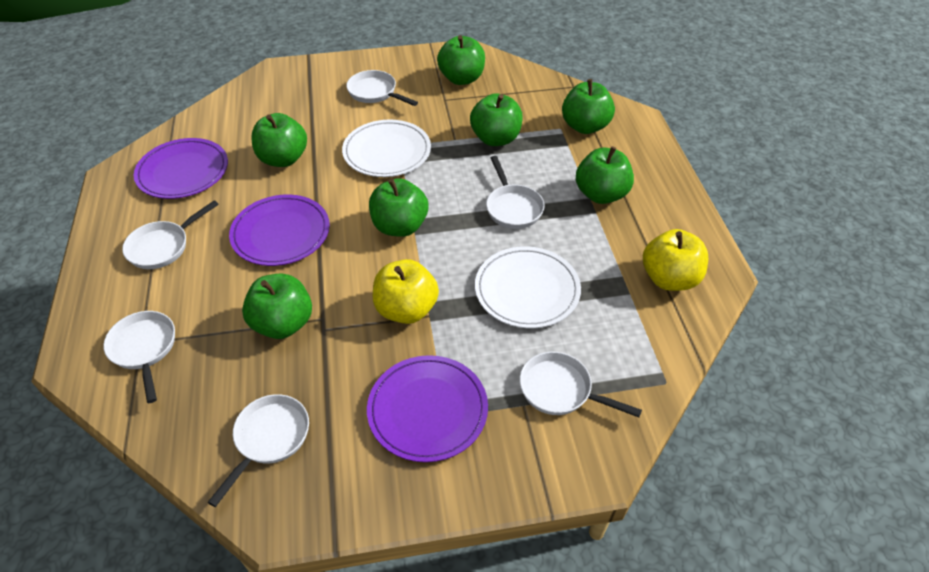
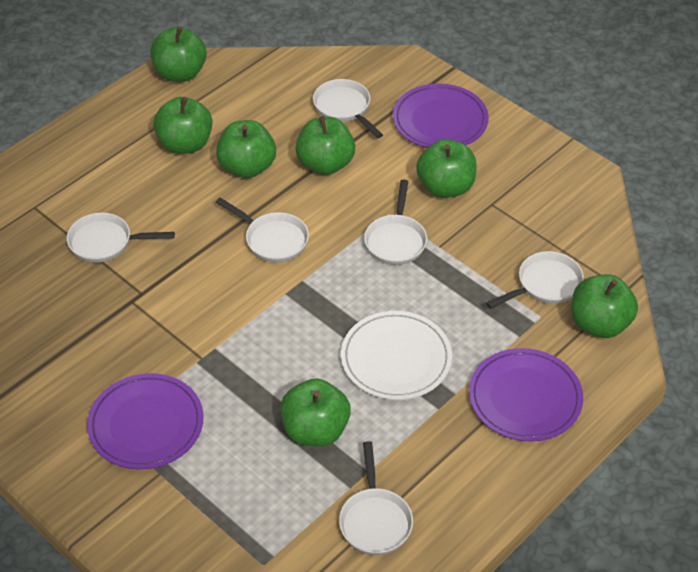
white plate: 2 -> 1
yellow apple: 2 -> 0

